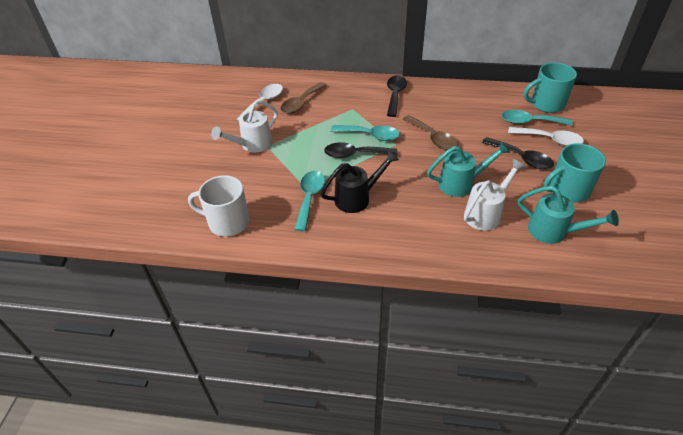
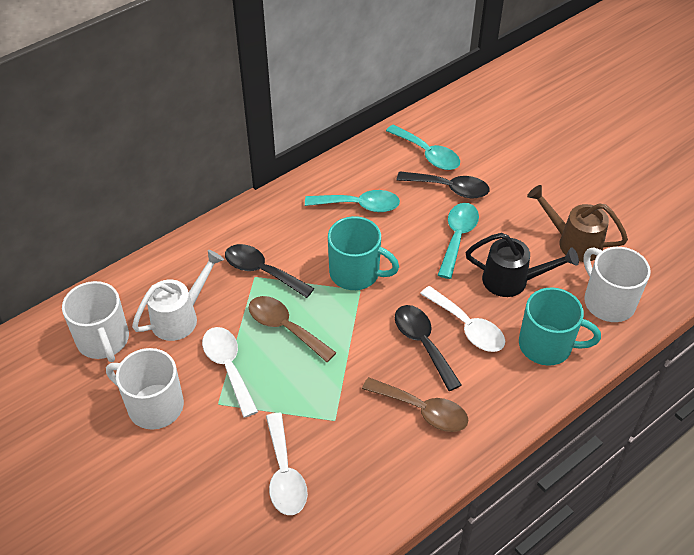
brown watering can: 0 -> 1
turquoise watering can: 2 -> 0
white mug: 1 -> 3
white spoon: 2 -> 3
white watering can: 2 -> 1

